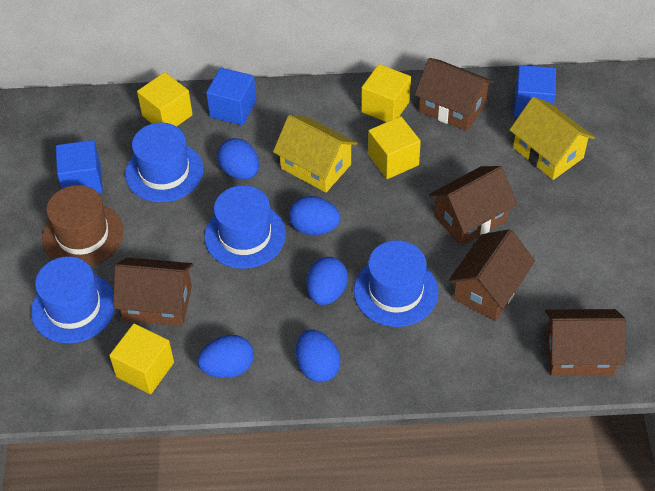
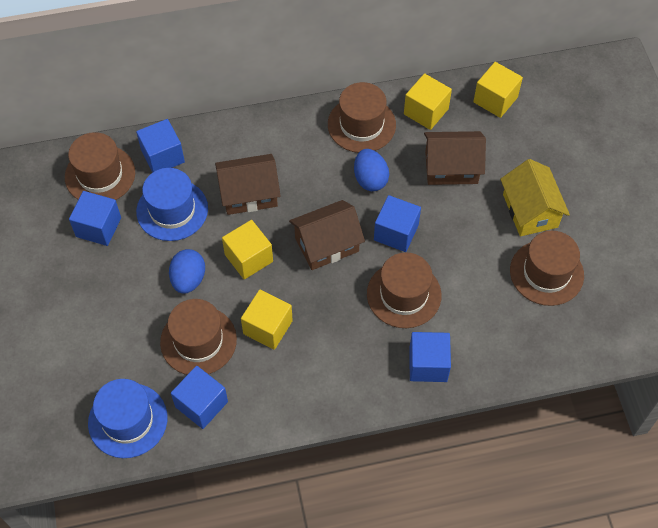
blue cube: 3 -> 5
blue egg: 5 -> 2
blue hat: 4 -> 2
brown hat: 1 -> 5
brown house: 5 -> 3
yellow house: 2 -> 1

